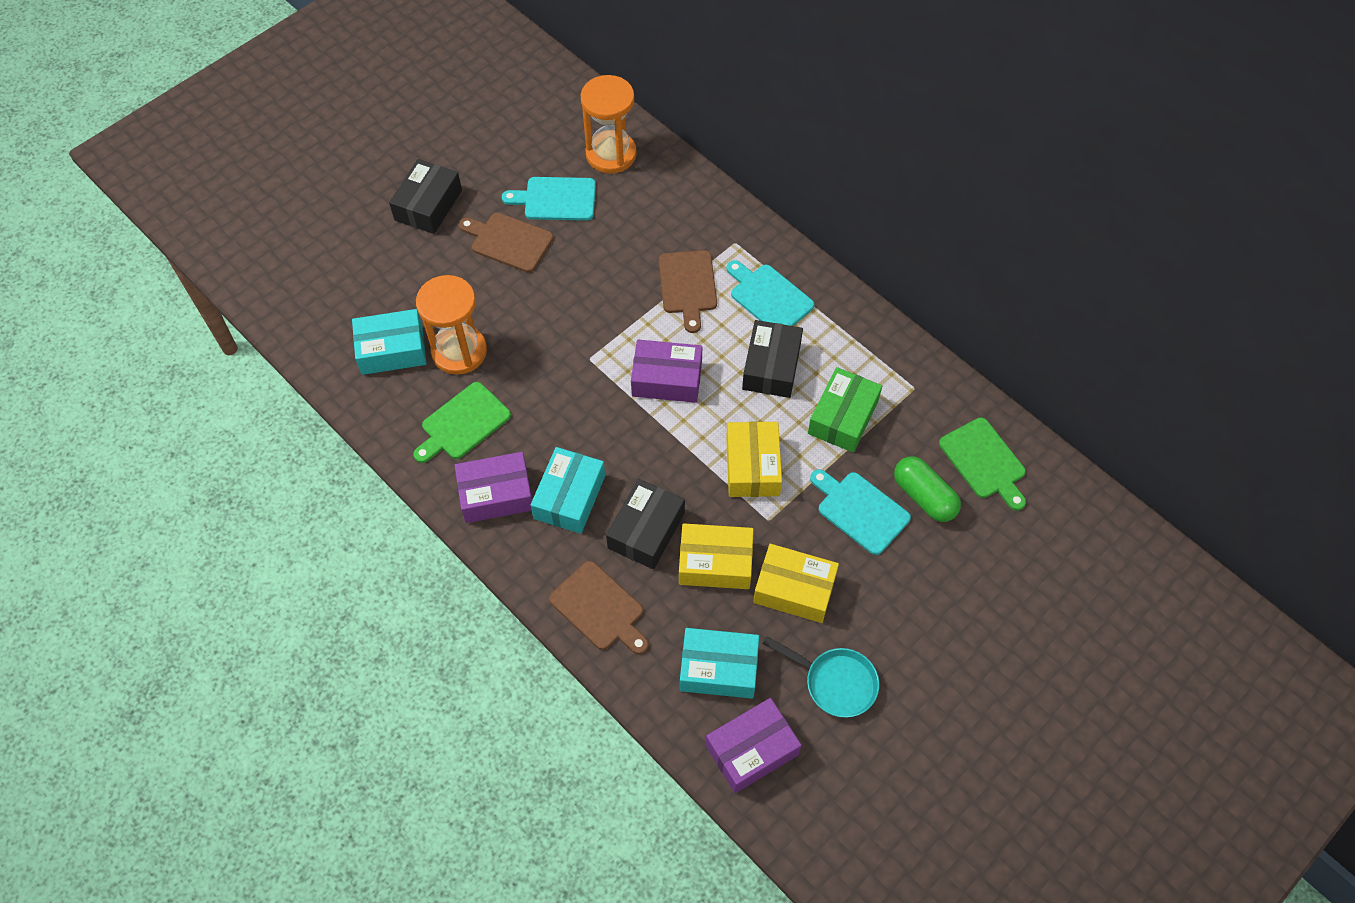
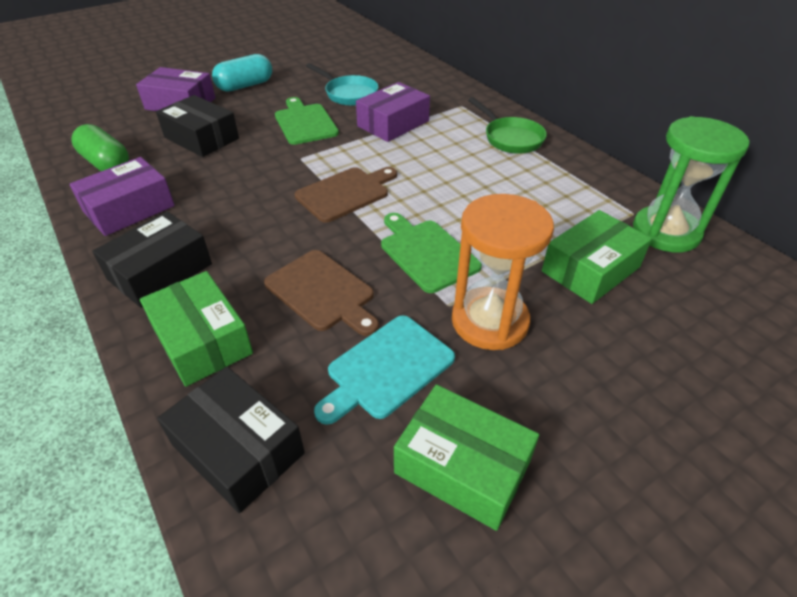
brown cutting board: 3 -> 2
green box: 1 -> 3
green hourglass: 0 -> 1
green pan: 0 -> 1
orange hourglass: 2 -> 1
turquoise box: 3 -> 0
turquoise capsule: 0 -> 1
turquoise cutting board: 3 -> 1
yellow box: 3 -> 0

